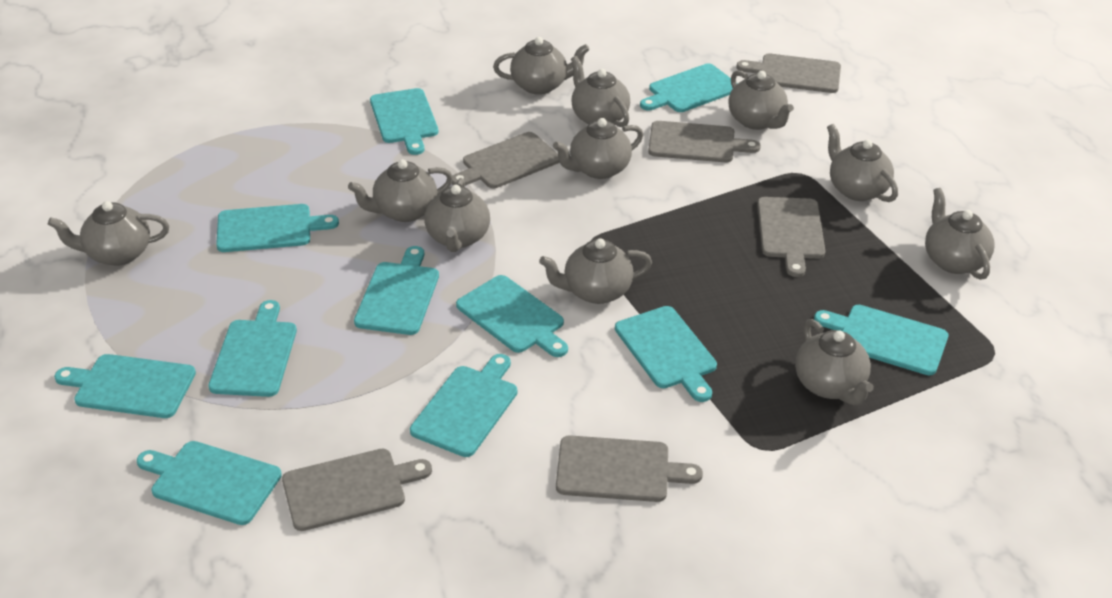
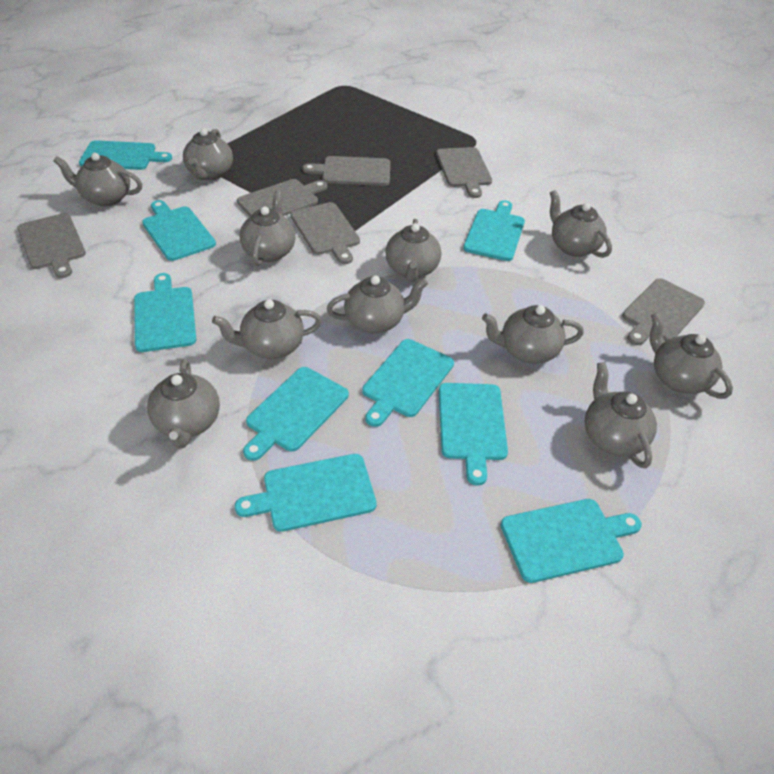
turquoise cutting board: 11 -> 9

